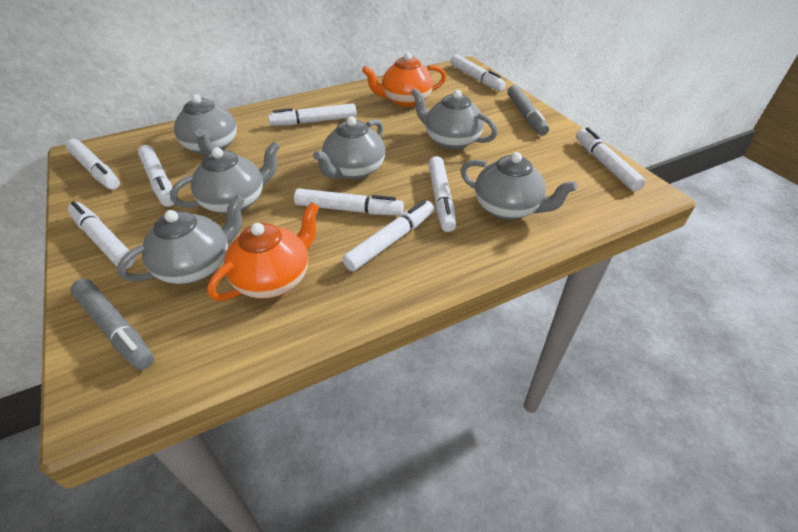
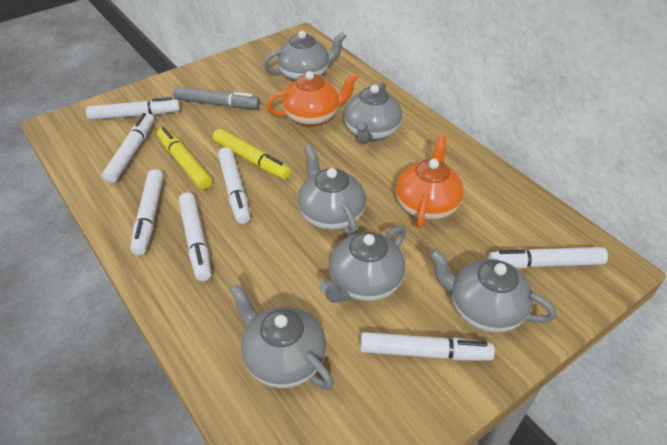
grey marker: 2 -> 1
white marker: 9 -> 7
yellow marker: 0 -> 2

